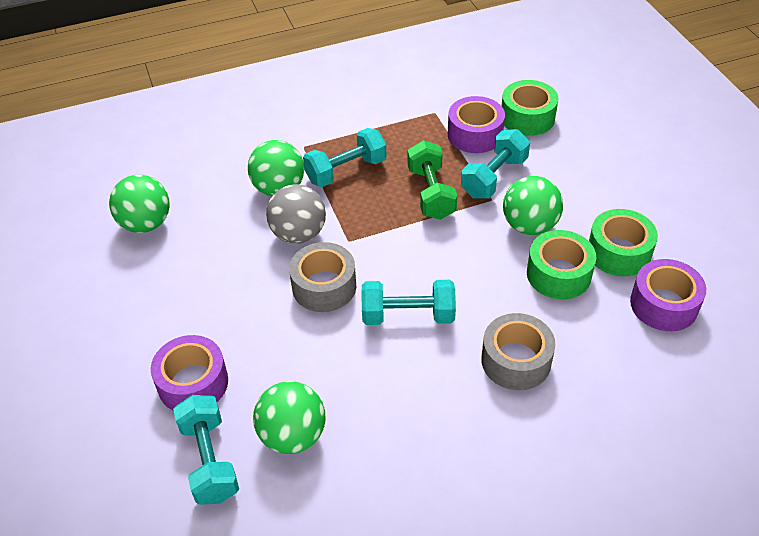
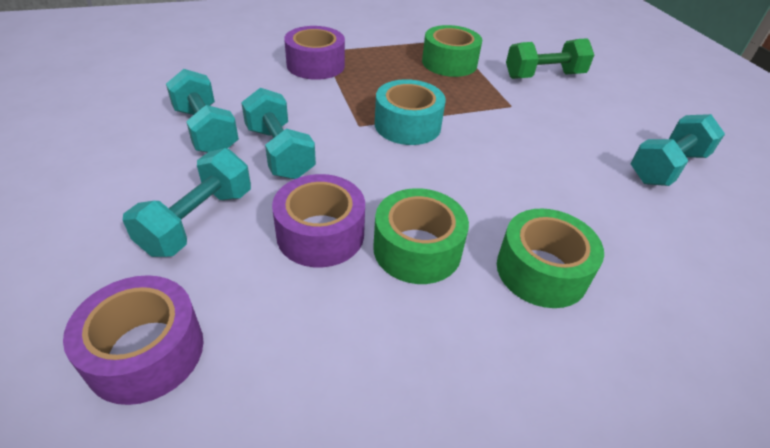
green ball: 4 -> 0
grey ball: 1 -> 0
grey tape: 2 -> 0
turquoise tape: 0 -> 1

